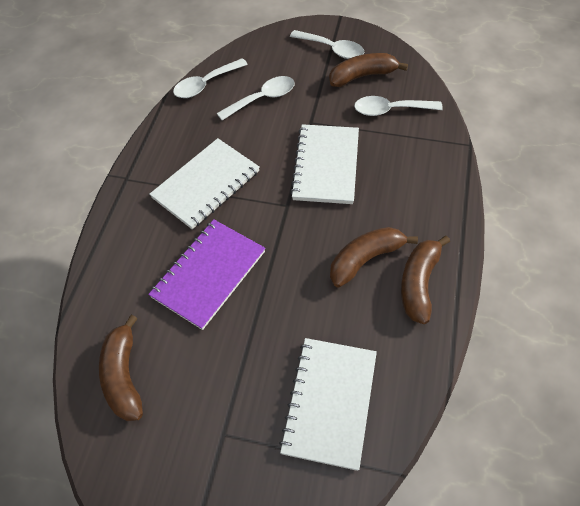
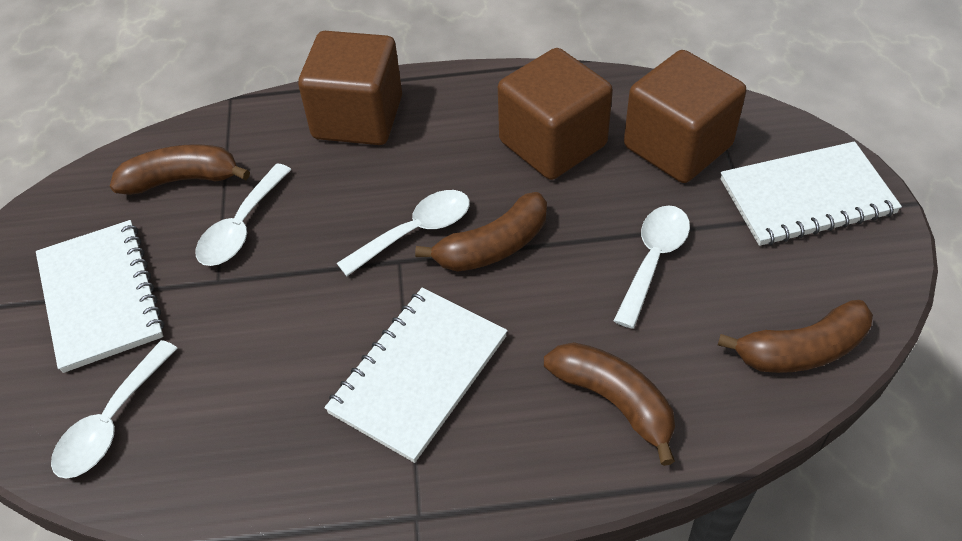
brown cube: 0 -> 3
purple notebook: 1 -> 0

